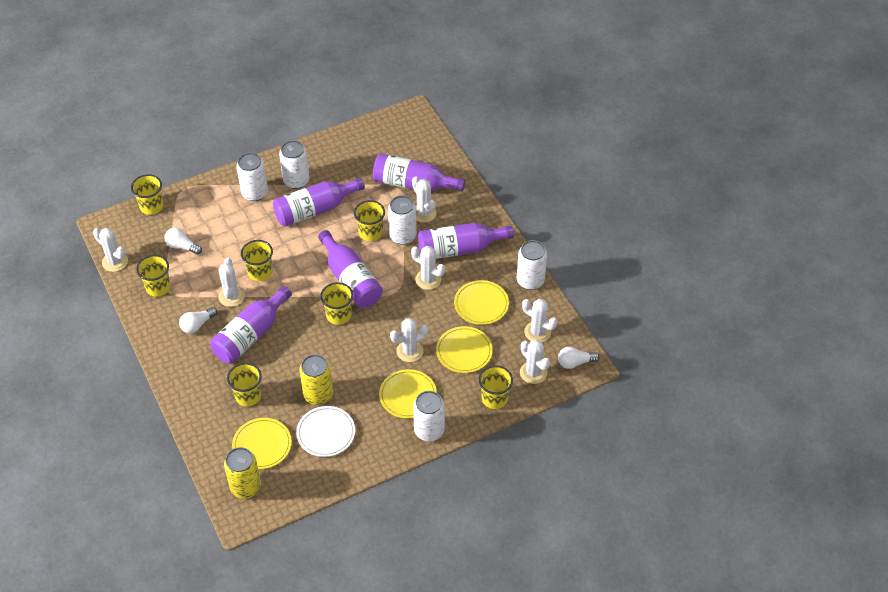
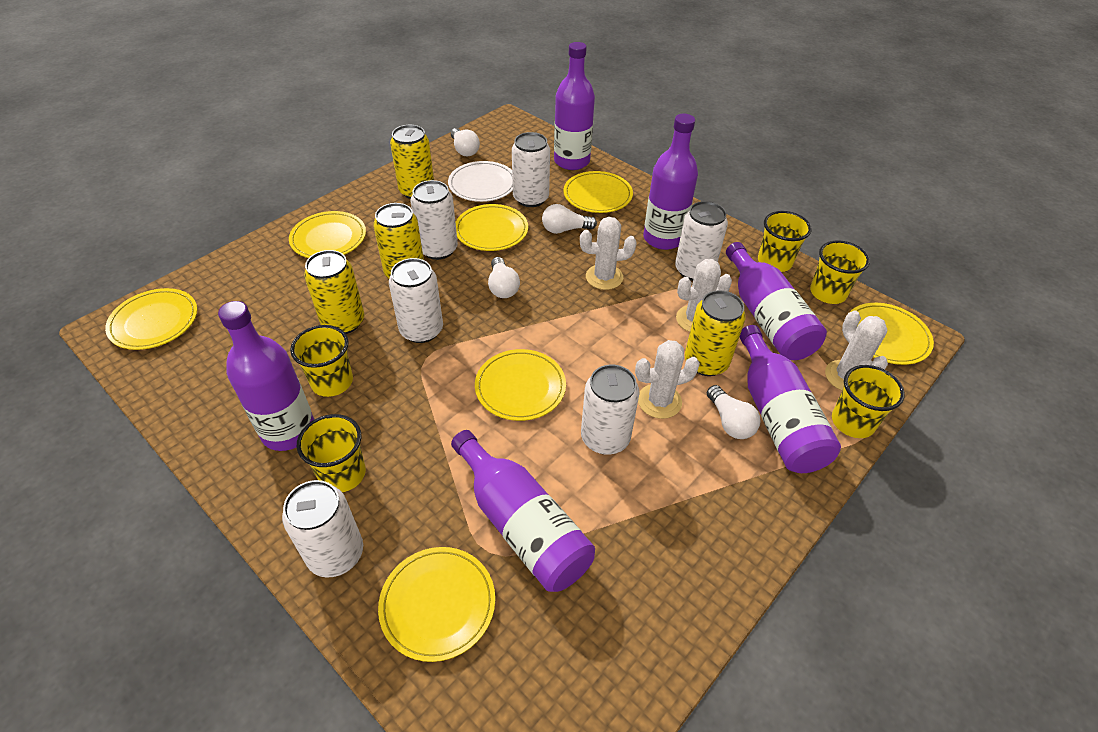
purple bottle: 5 -> 6
white cactus: 7 -> 4
white can: 5 -> 6
white light bulb: 3 -> 4
yellow can: 2 -> 4
yellow cup: 7 -> 5
yellow plate: 4 -> 7

